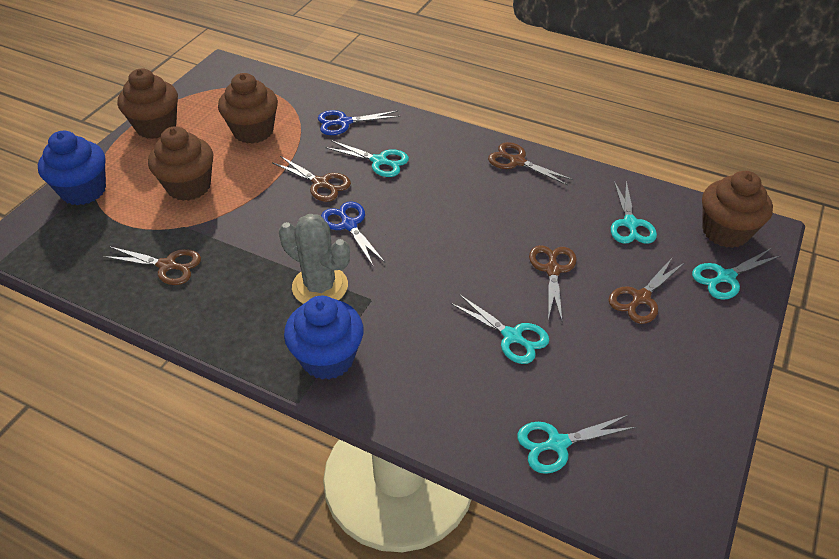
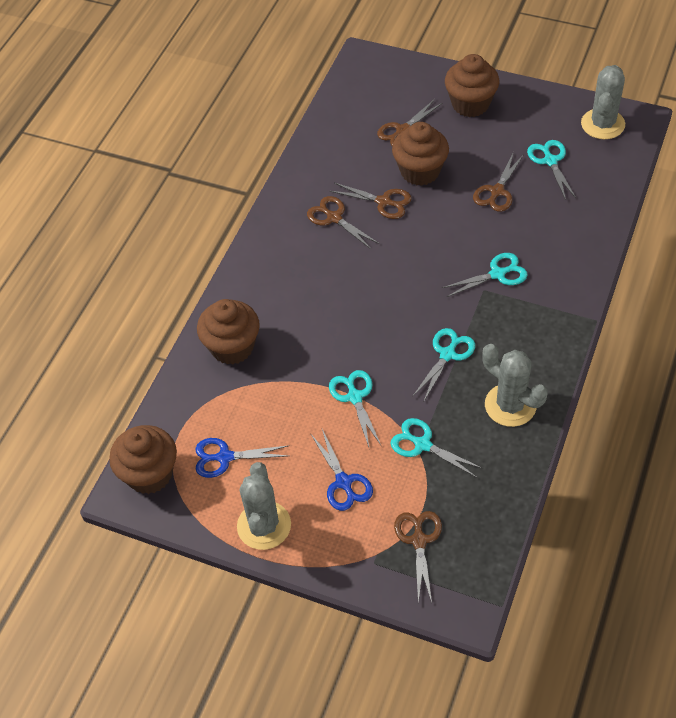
blue cupcake: 2 -> 0
grey cactus: 1 -> 3

